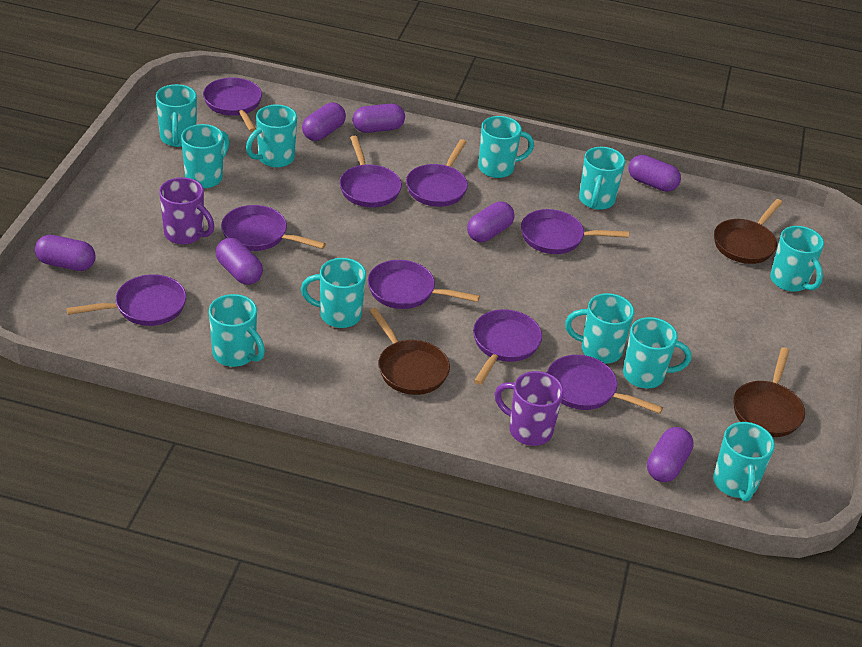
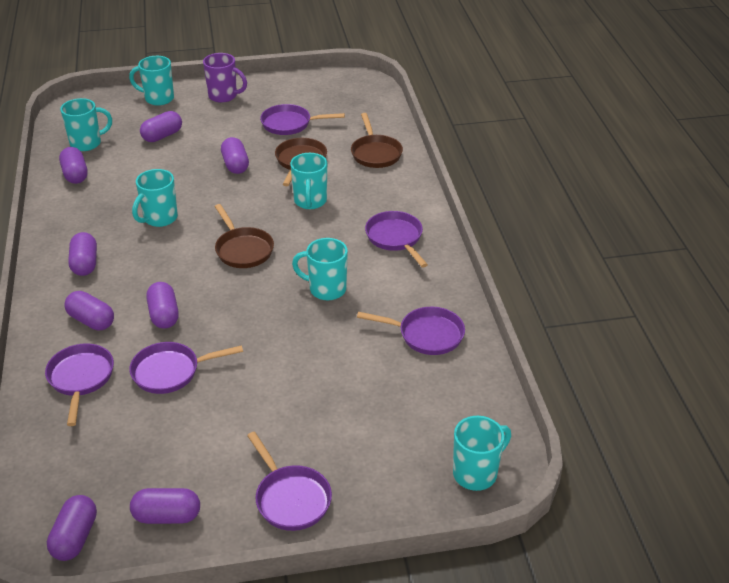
purple capsule: 7 -> 8
purple mug: 2 -> 1
purple pan: 9 -> 6
turquoise mug: 11 -> 6

